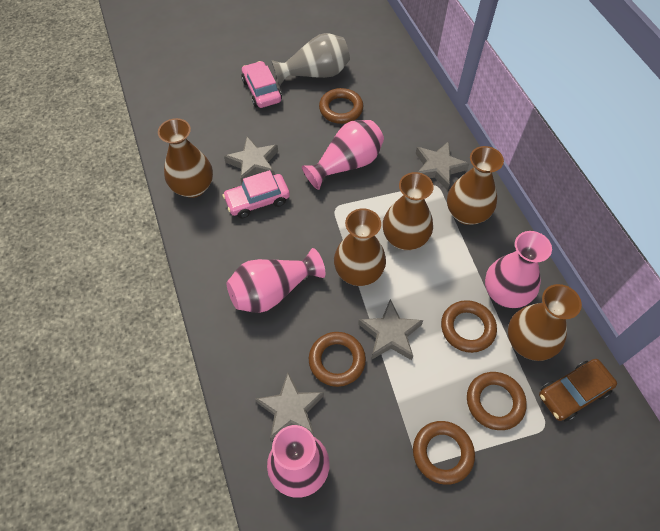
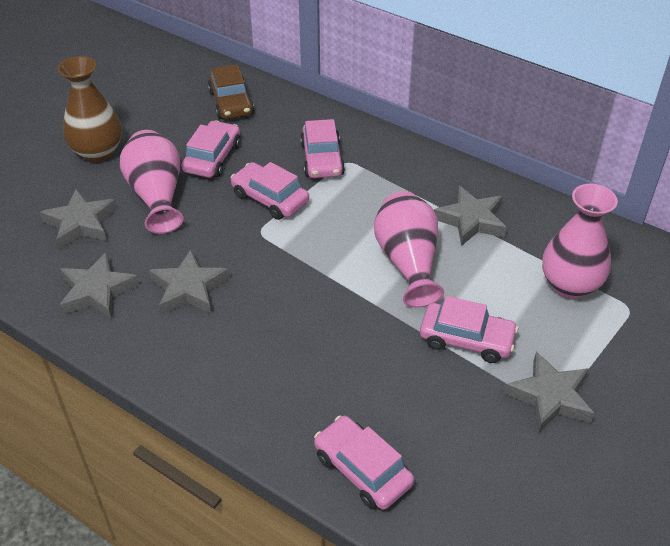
brown ring: 5 -> 0
brown vase: 5 -> 1
grey star: 4 -> 5
grey vase: 1 -> 0
pink car: 2 -> 5
pink vase: 4 -> 3

